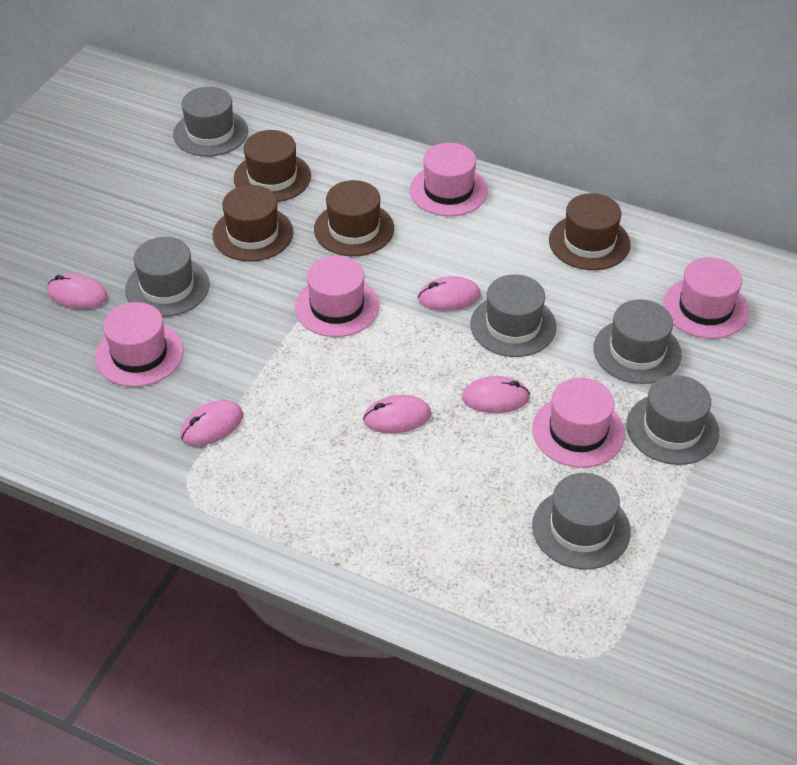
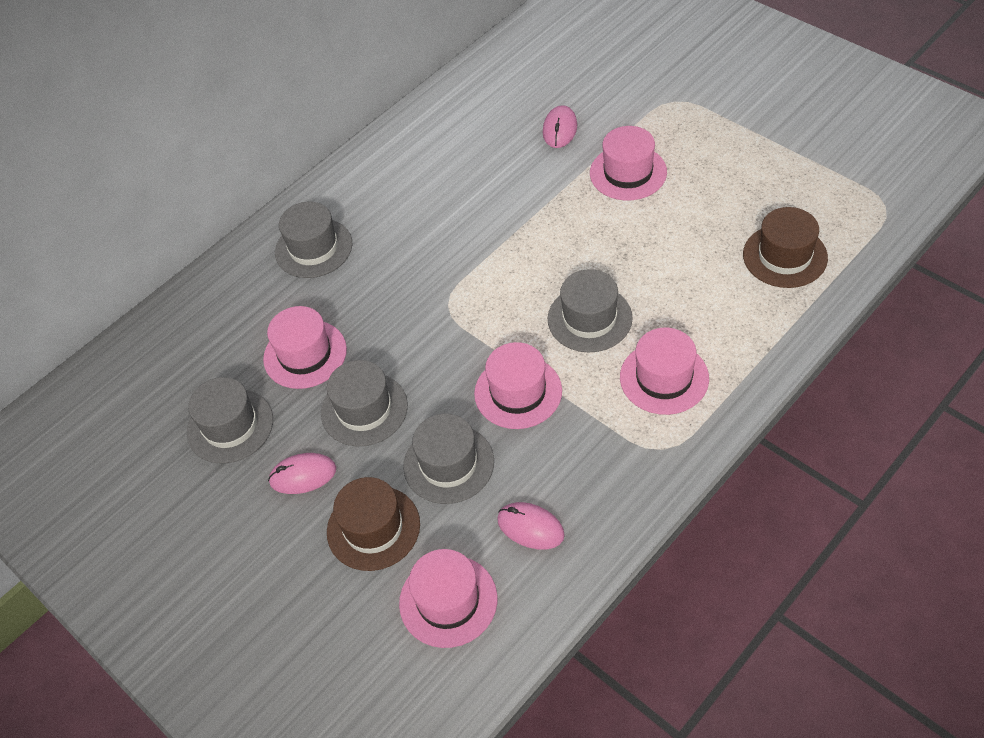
brown hat: 4 -> 2
grey hat: 6 -> 5
pink mouse: 5 -> 3

